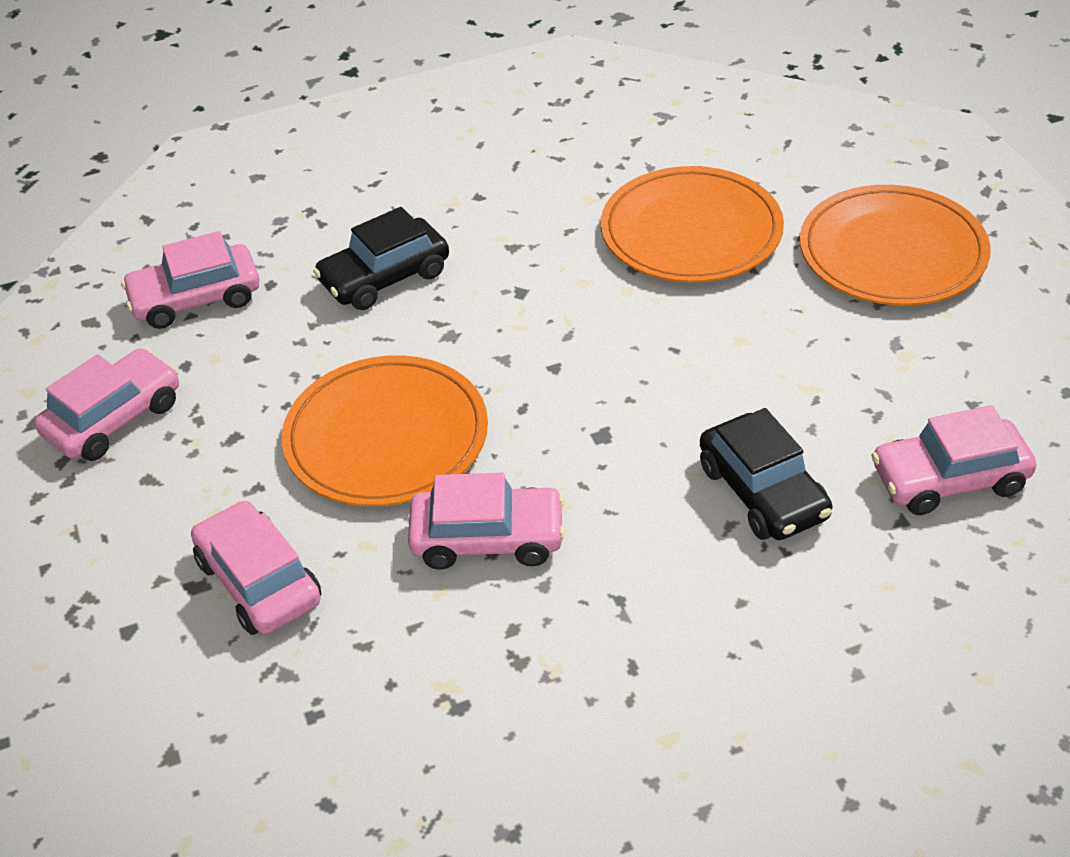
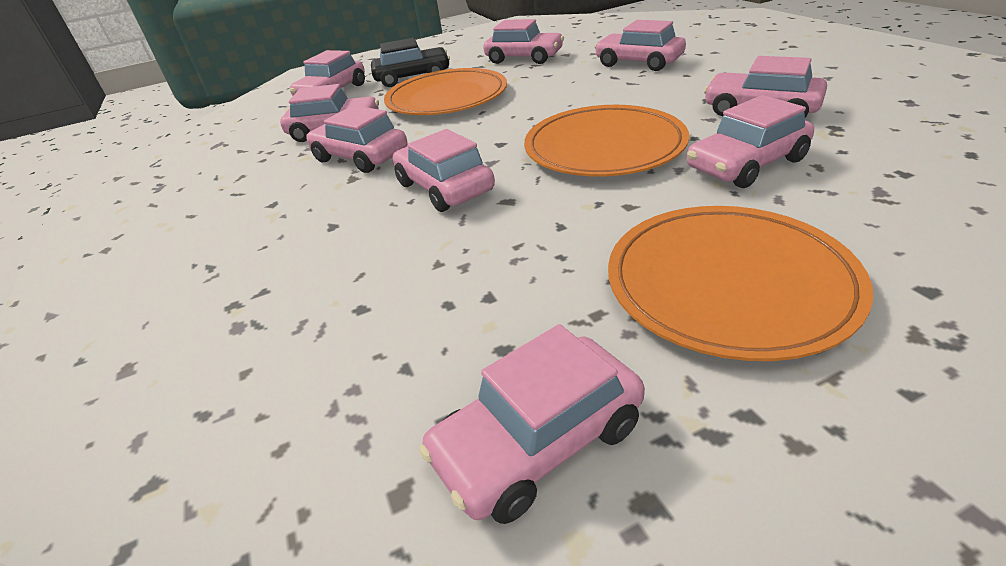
black car: 2 -> 1
pink car: 5 -> 9

